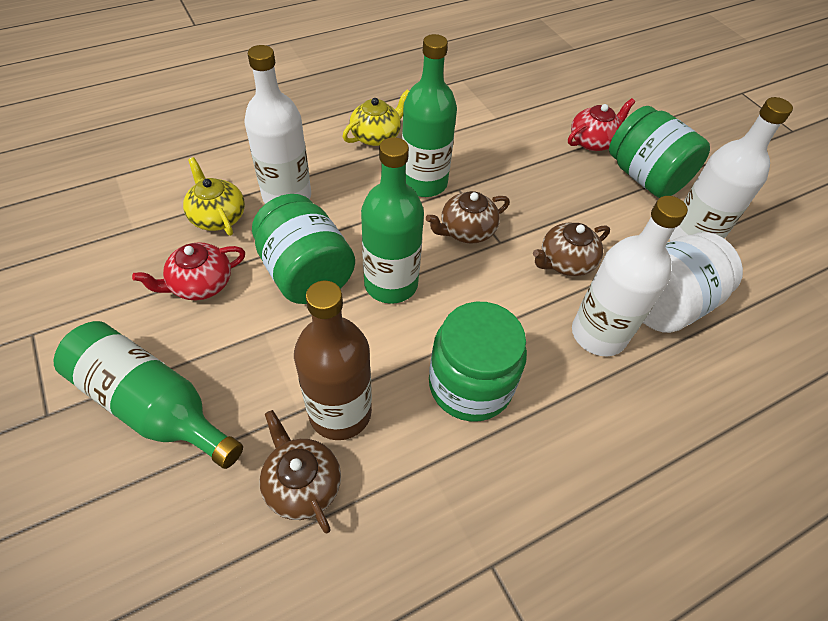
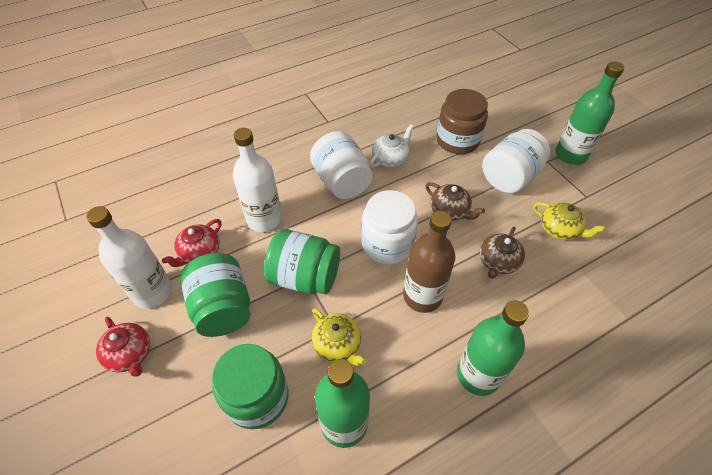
brown jar: 0 -> 1
brown teapot: 3 -> 2
white bottle: 3 -> 2
white jar: 1 -> 3
white teapot: 0 -> 1

